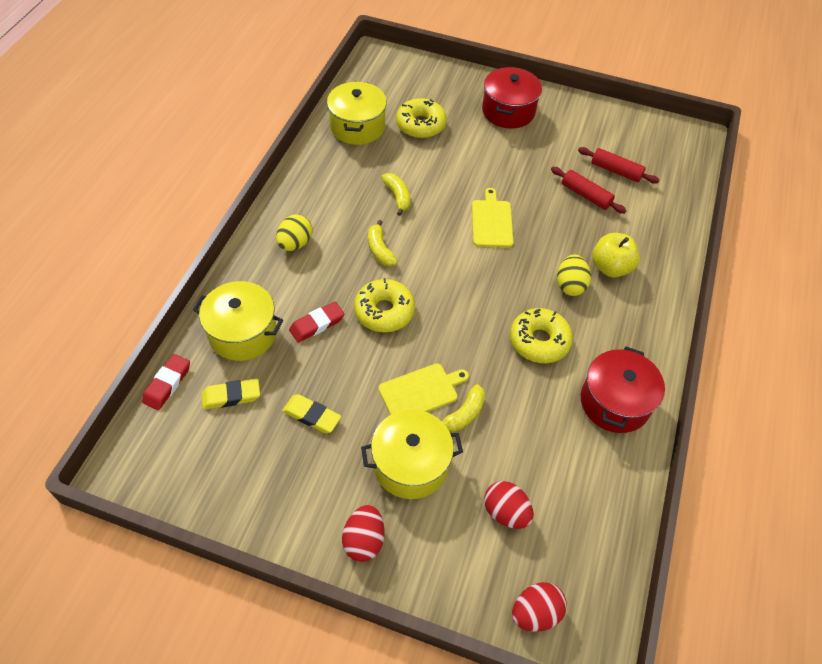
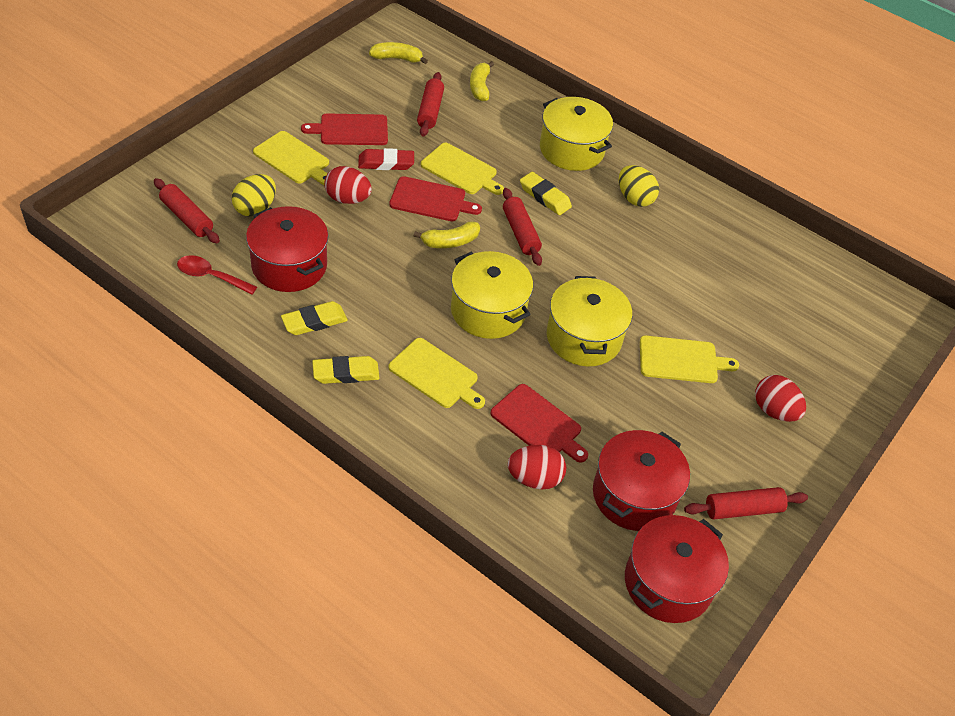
red cutting board: 0 -> 3
red eraser: 2 -> 1
red pot: 2 -> 3
red rolling pin: 2 -> 4
red spoon: 0 -> 1
yellow apple: 1 -> 0
yellow cutting board: 2 -> 4
yellow donut: 3 -> 0
yellow eraser: 2 -> 3

